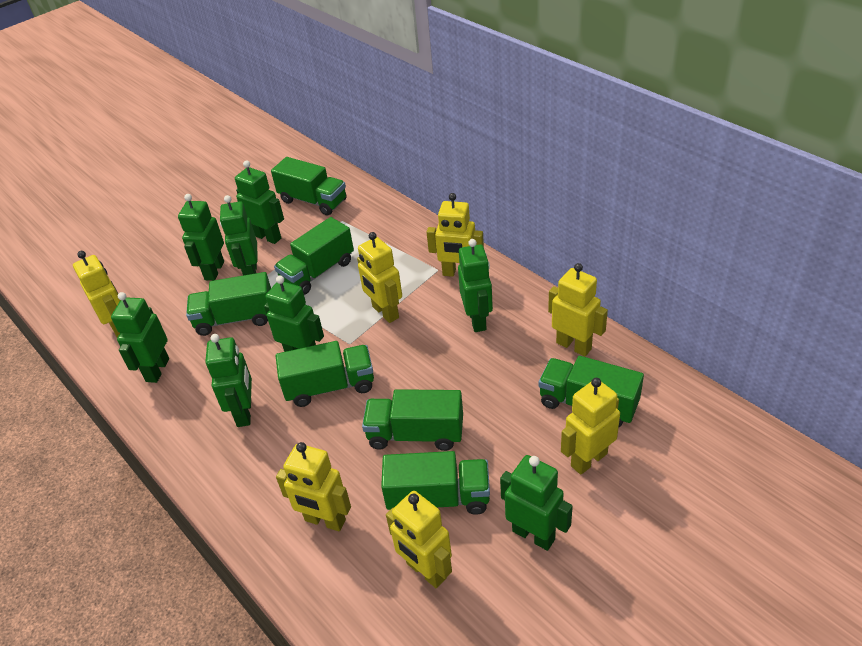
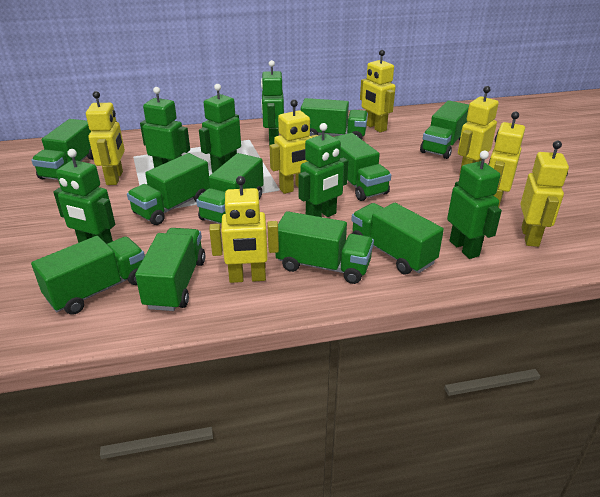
green robot: 8 -> 6
green truck: 7 -> 10

